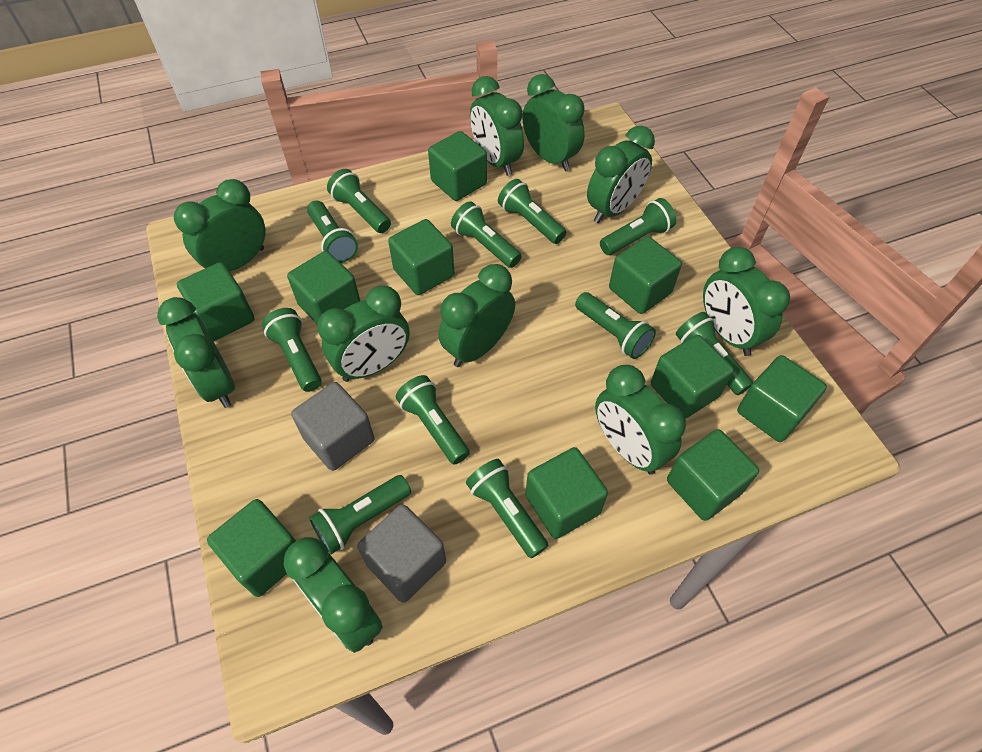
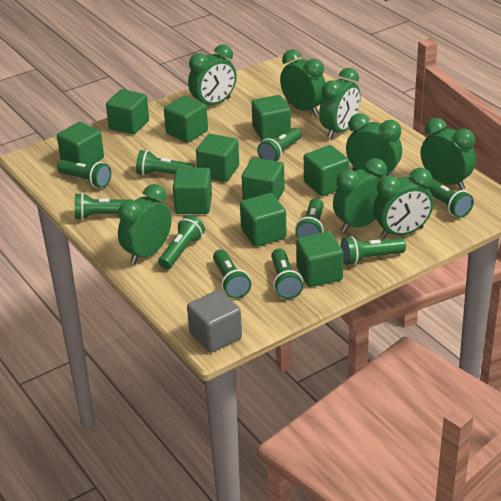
green clock: 10 -> 8
green flashlight: 11 -> 10
grey cube: 2 -> 1

